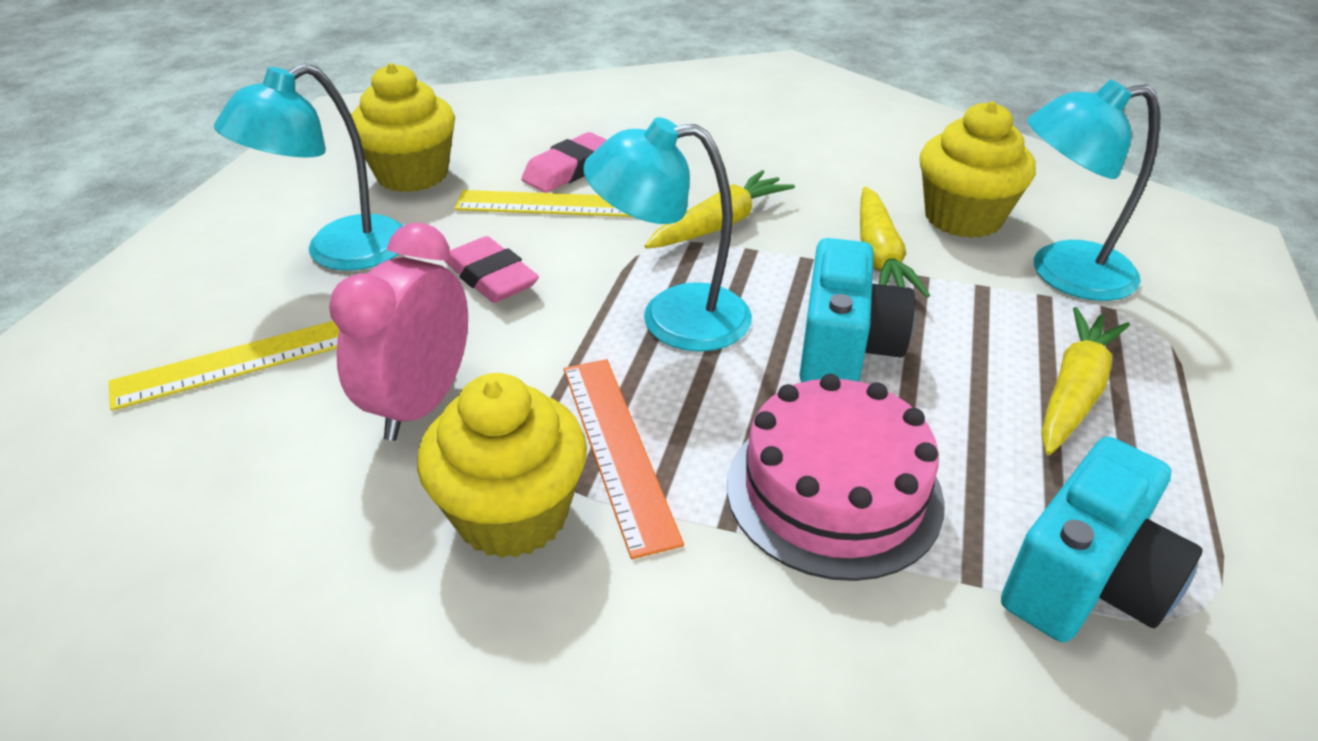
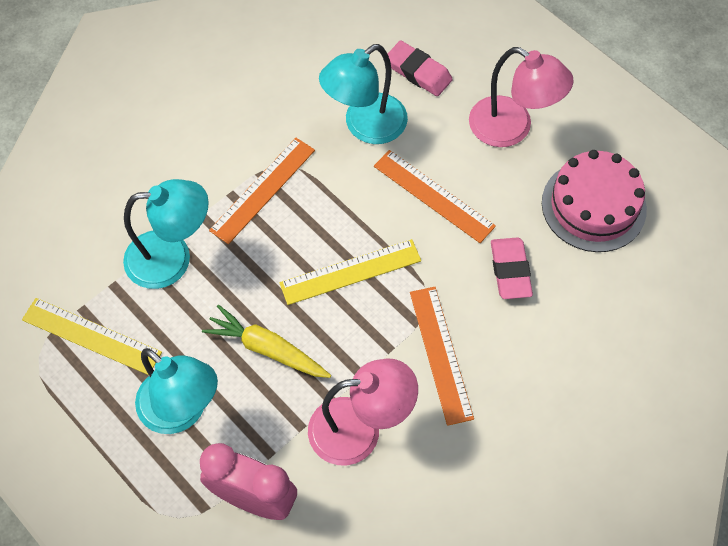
orange ruler: 1 -> 3
pink lamp: 0 -> 2
turquoise camera: 2 -> 0
yellow carrot: 3 -> 1
yellow cupcake: 3 -> 0

